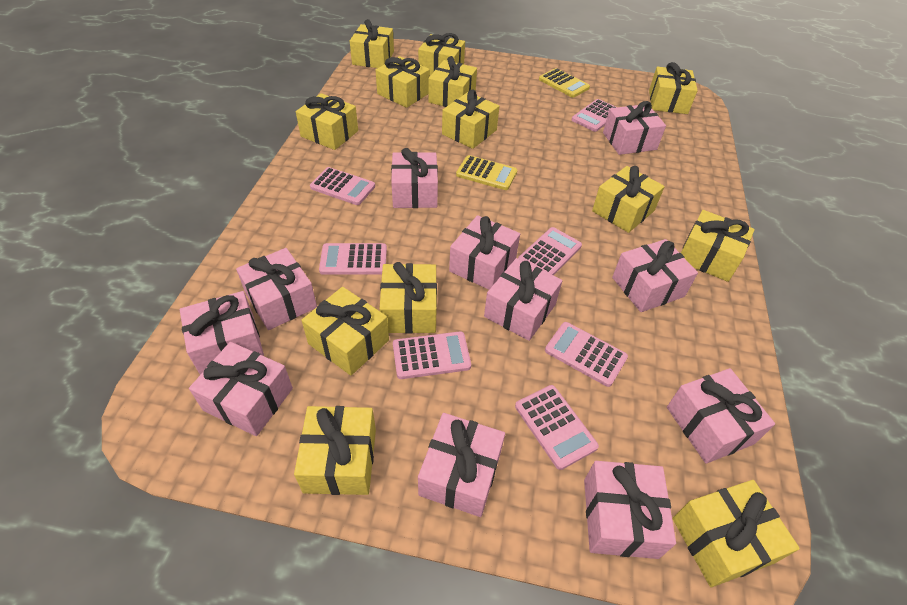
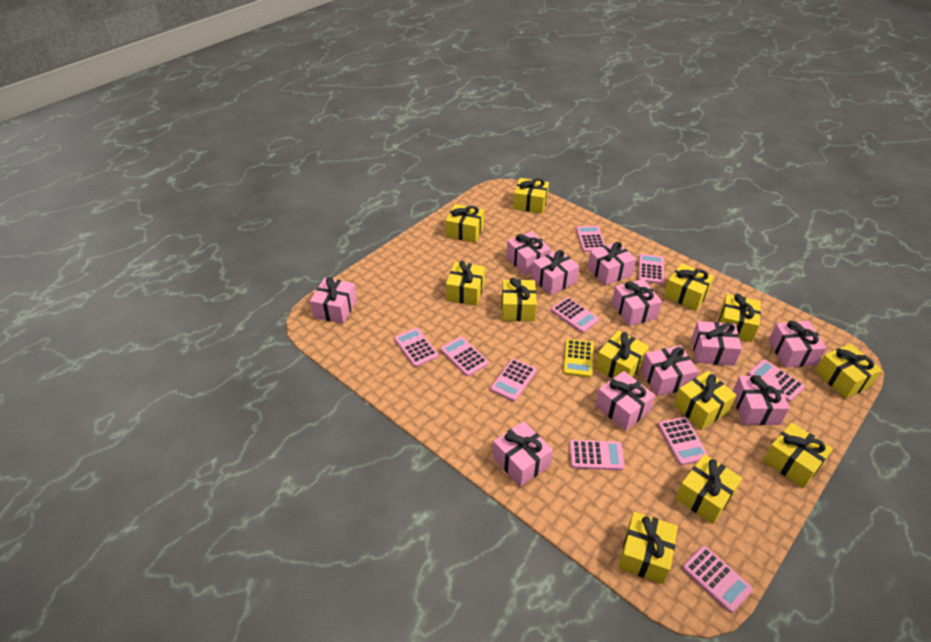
pink calculator: 7 -> 10
yellow calculator: 2 -> 1
yellow gift: 13 -> 12

